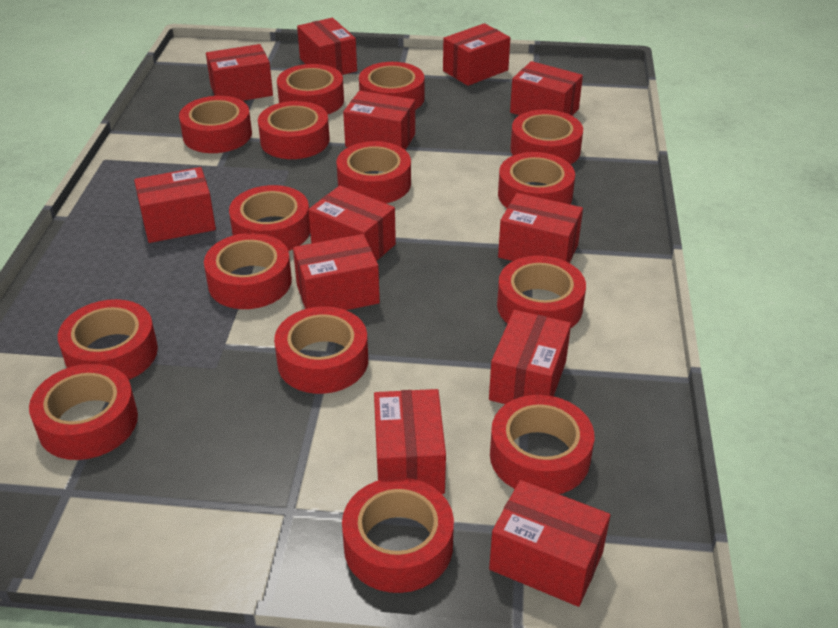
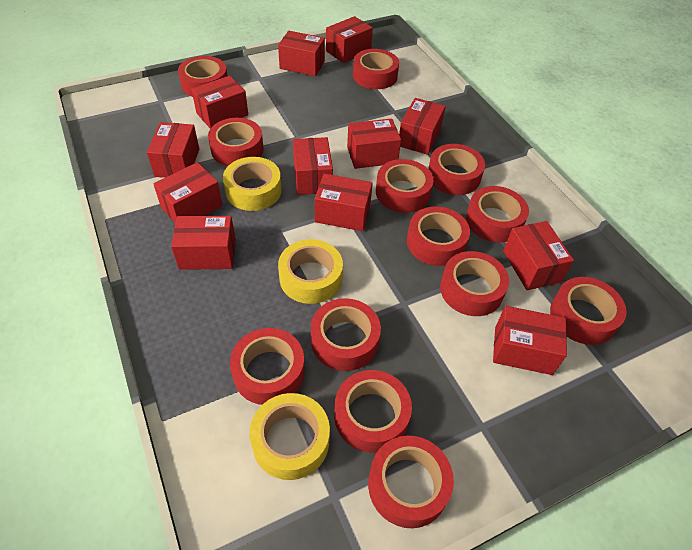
red tape: 15 -> 13
yellow tape: 0 -> 3

